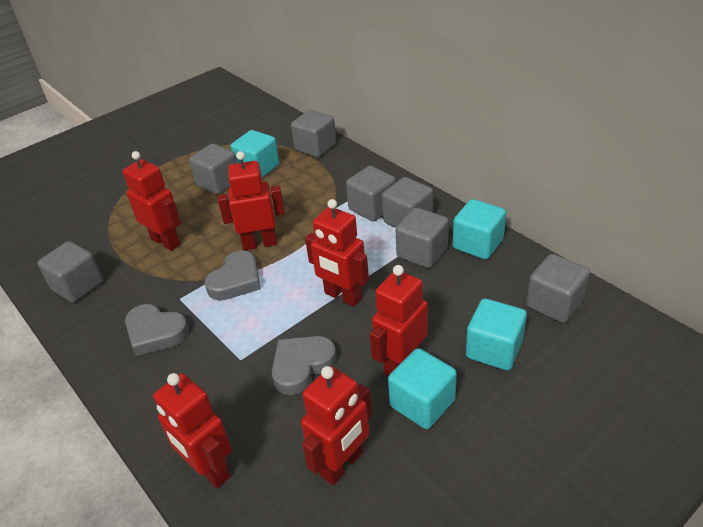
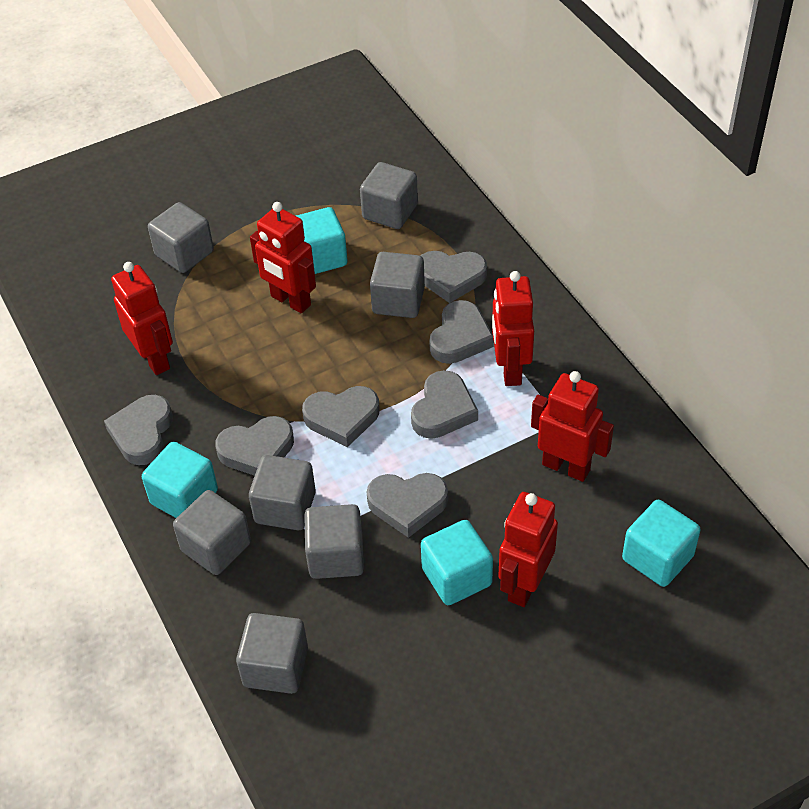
grey heart: 3 -> 7
red robot: 6 -> 5

